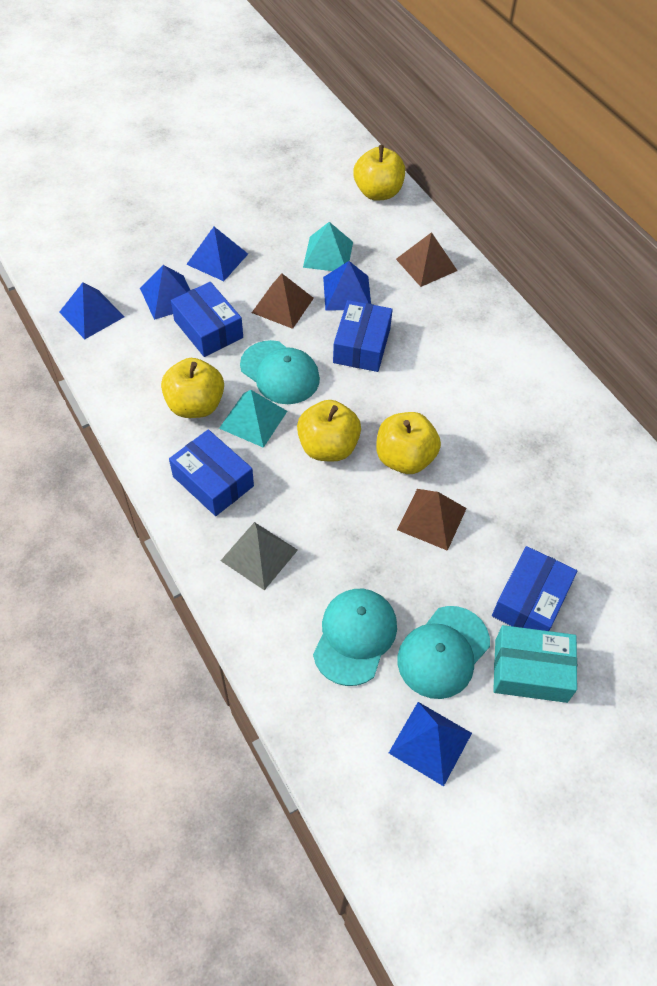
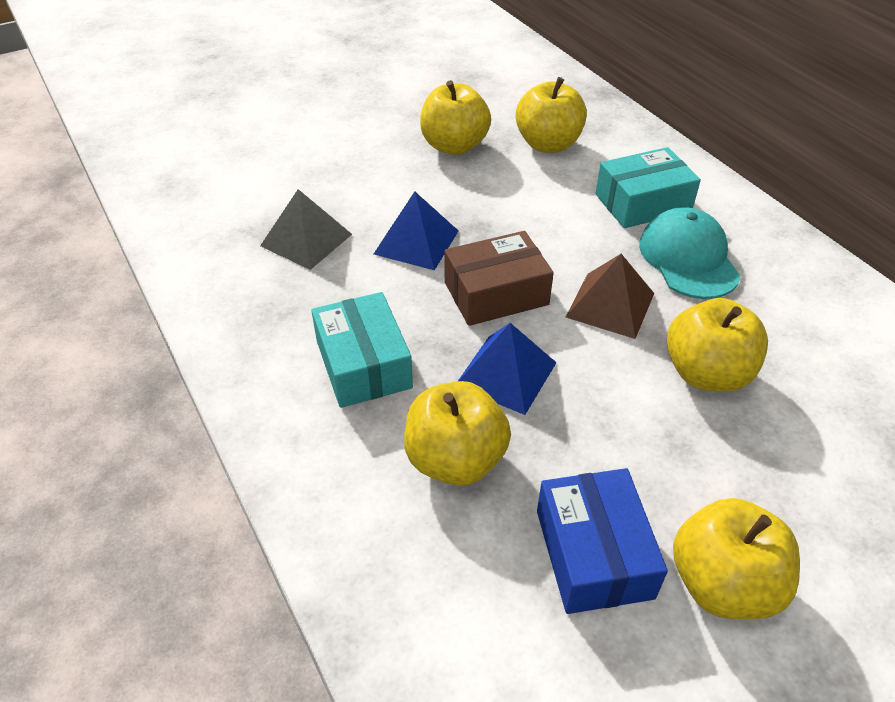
blue box: 4 -> 1
blue pyramid: 5 -> 2
brown box: 0 -> 1
brown pyramid: 3 -> 1
turquoise box: 1 -> 2
turquoise cap: 3 -> 1
turquoise pyramid: 2 -> 0
yellow apple: 4 -> 5

